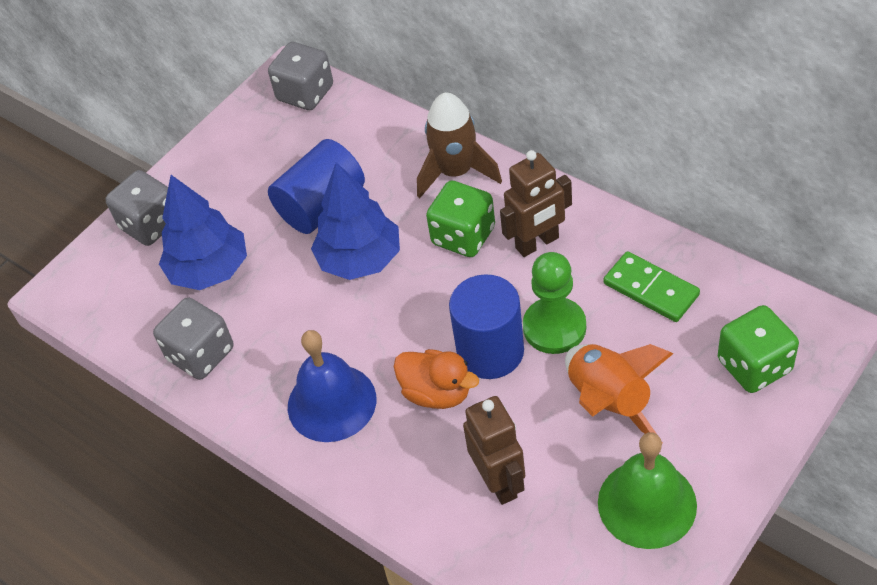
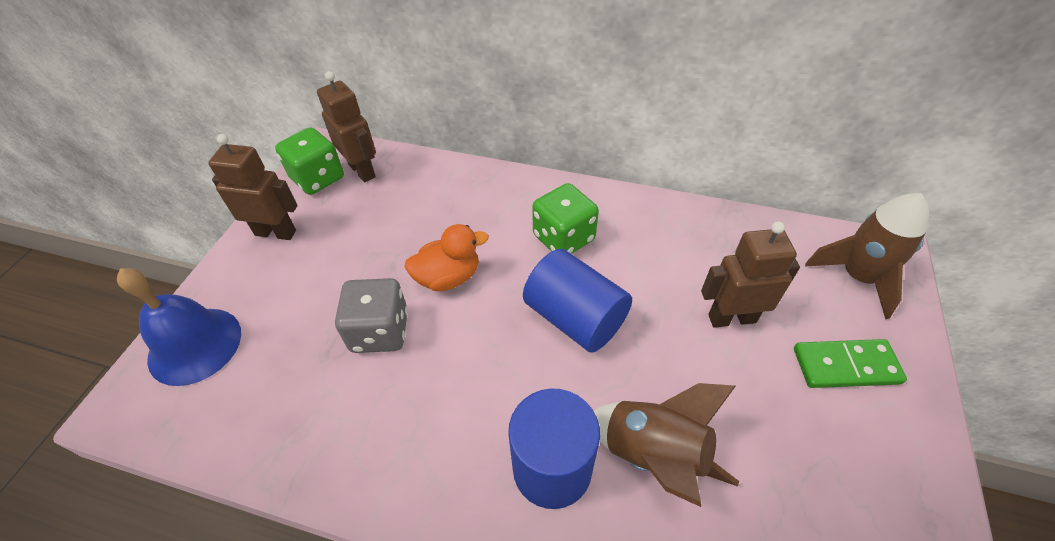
blue tree: 2 -> 0
brown robot: 2 -> 3
brown rocket: 1 -> 2
green bell: 1 -> 0
green pawn: 1 -> 0
grey dice: 3 -> 1
orange rocket: 1 -> 0

